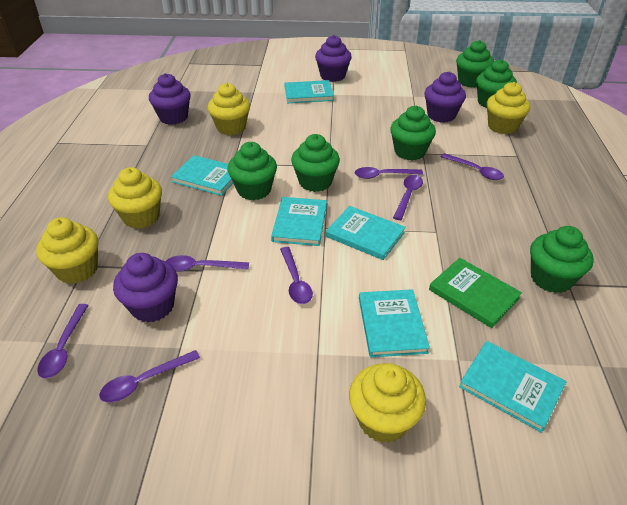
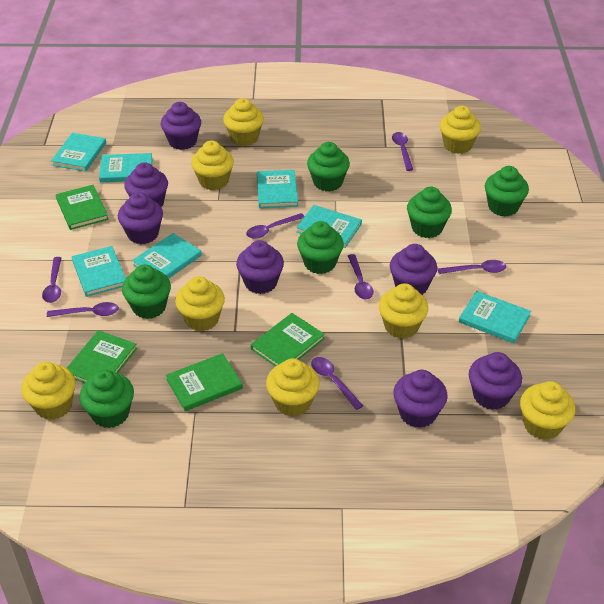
green book: 1 -> 4
purple cupcake: 4 -> 7
turquoise book: 6 -> 7
yellow cupcake: 5 -> 8

